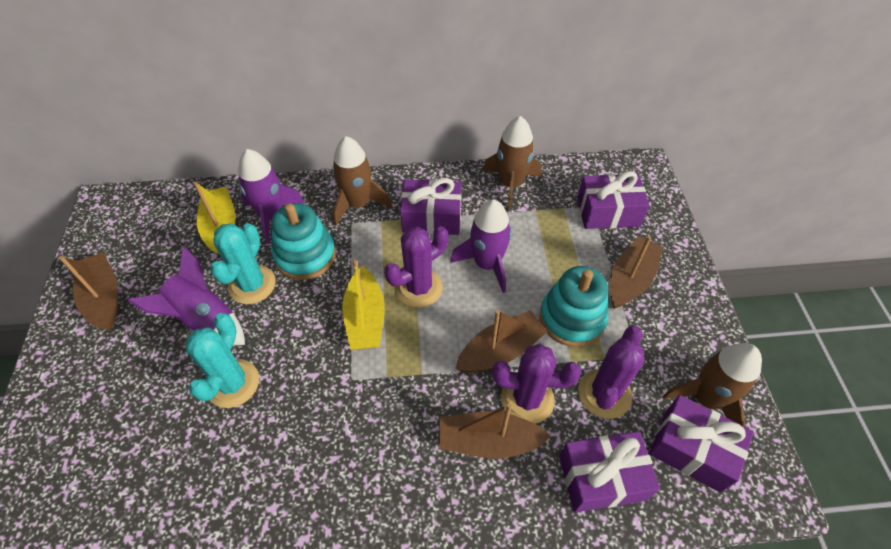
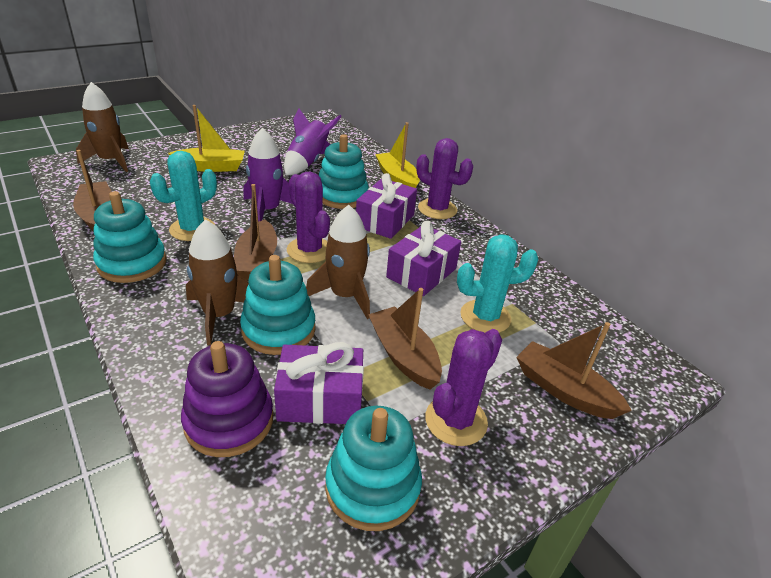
purple gift: 4 -> 3
purple rocket: 3 -> 2
purple stacking toy: 0 -> 1
turquoise stacking toy: 2 -> 4

